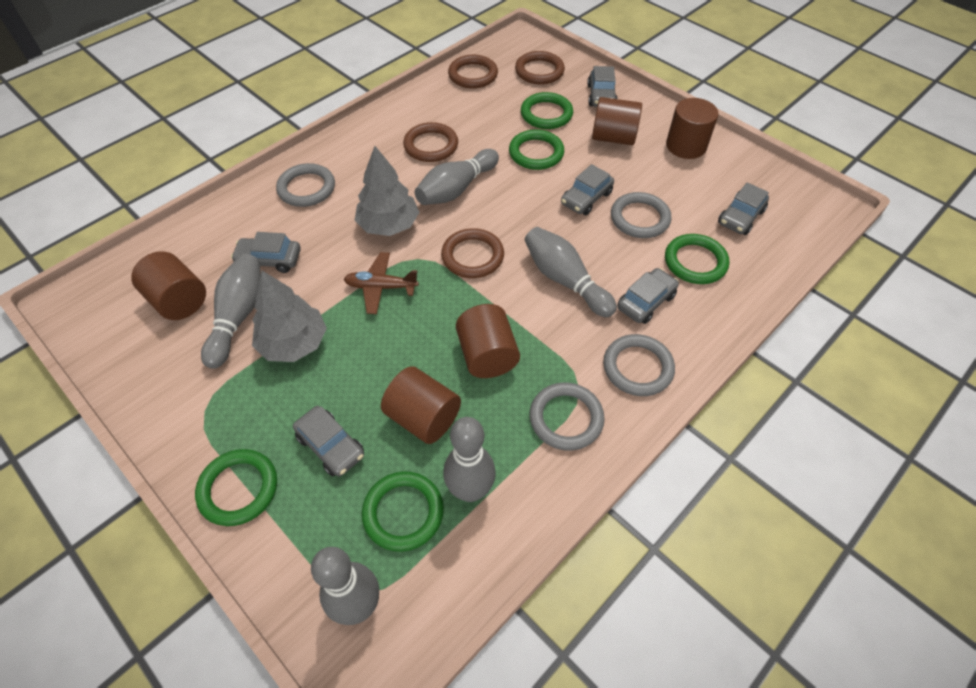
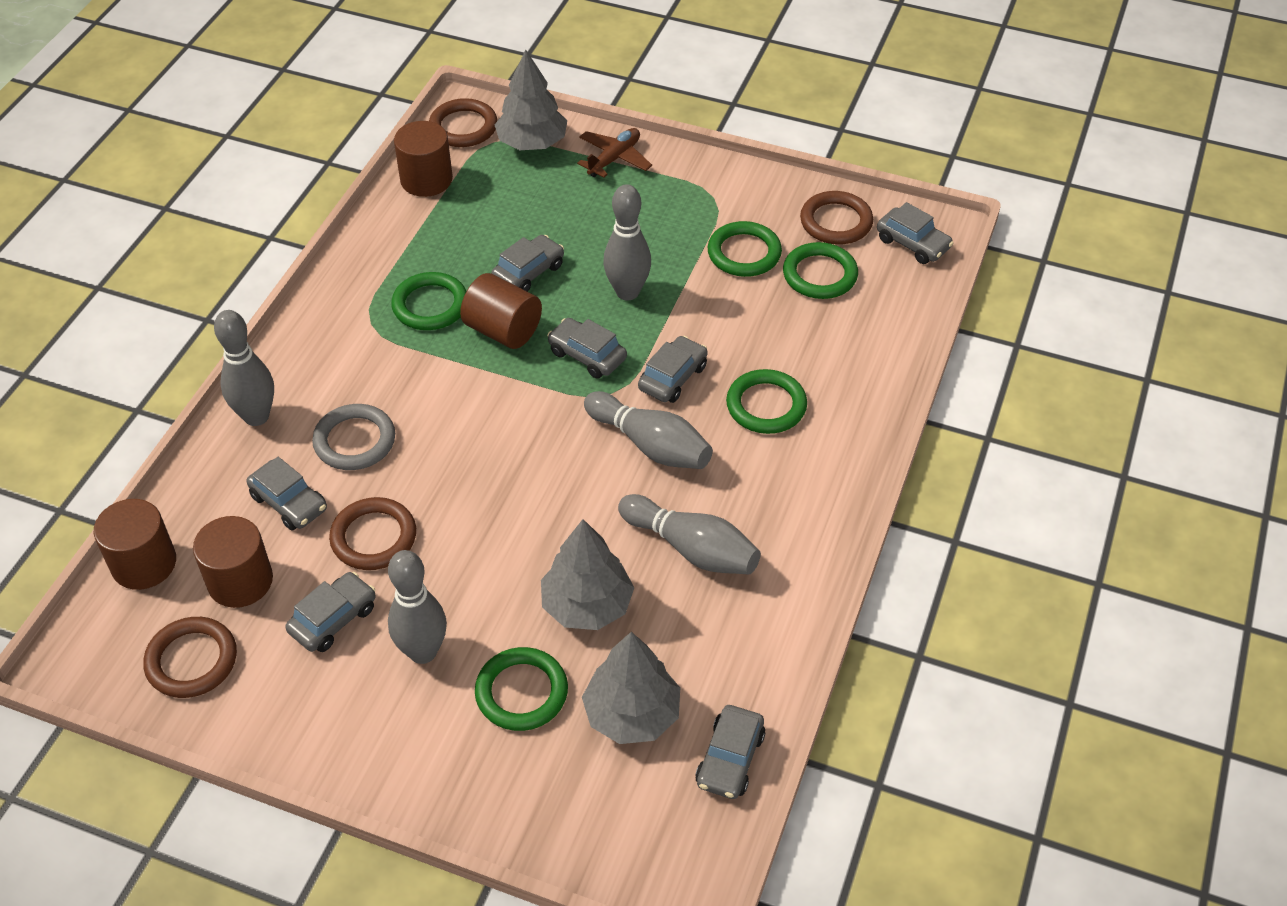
brown cylinder: 5 -> 4
grey car: 6 -> 7
grey ring: 4 -> 1
grey tree: 2 -> 3

